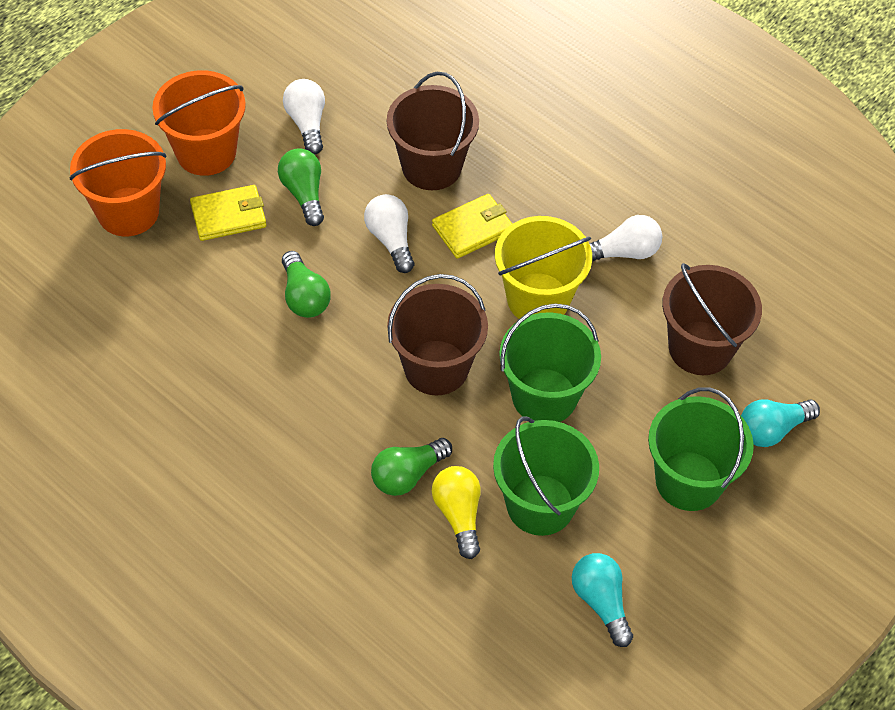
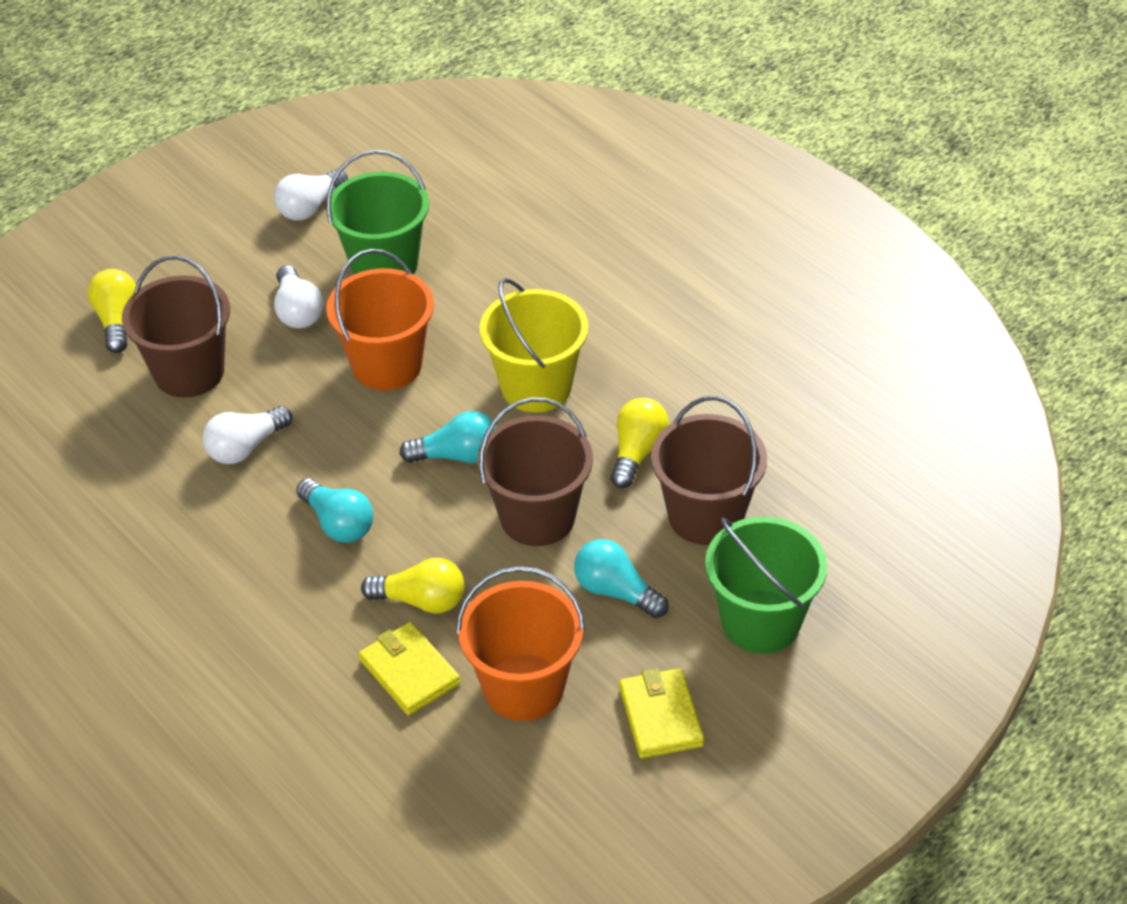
green bucket: 3 -> 2
green light bulb: 3 -> 0
turquoise light bulb: 2 -> 3
yellow light bulb: 1 -> 3

